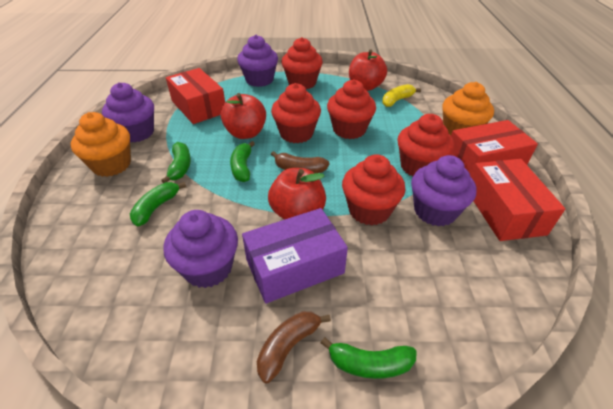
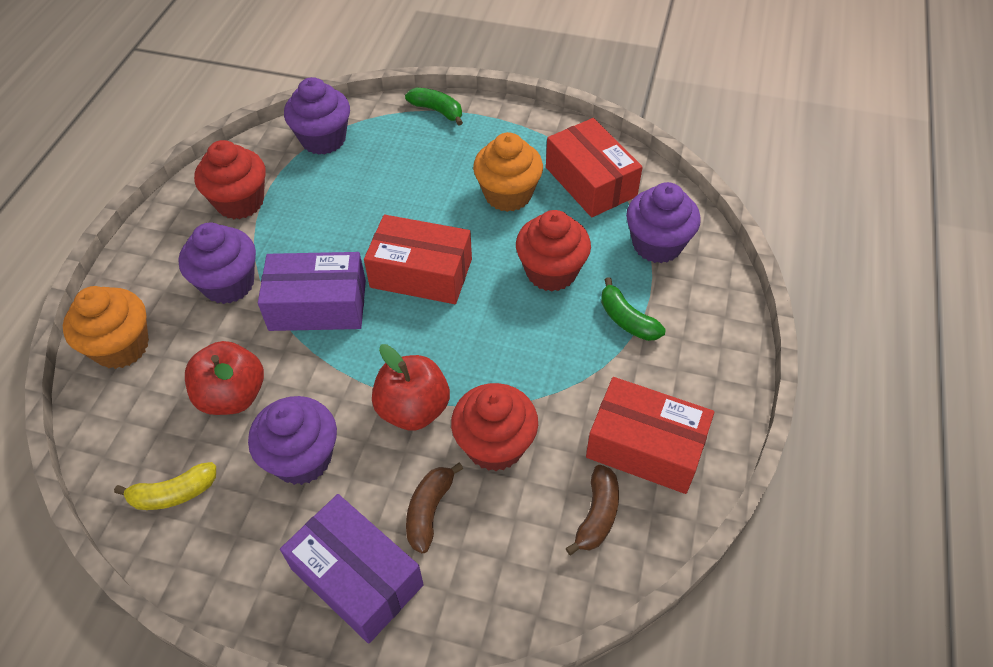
green banana: 4 -> 2
purple box: 1 -> 2
red apple: 3 -> 2
red cupcake: 5 -> 3

